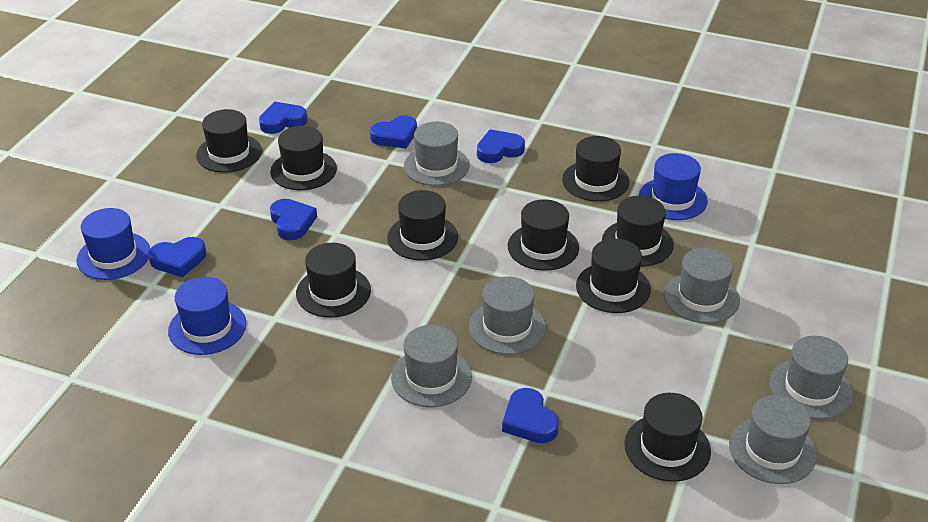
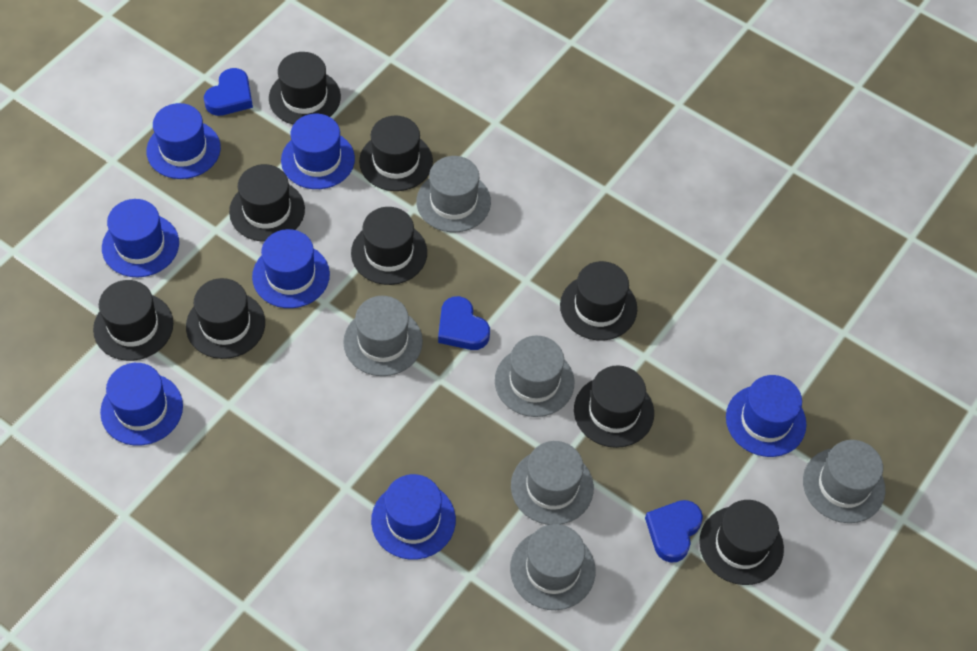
blue hat: 3 -> 7
blue heart: 6 -> 3

